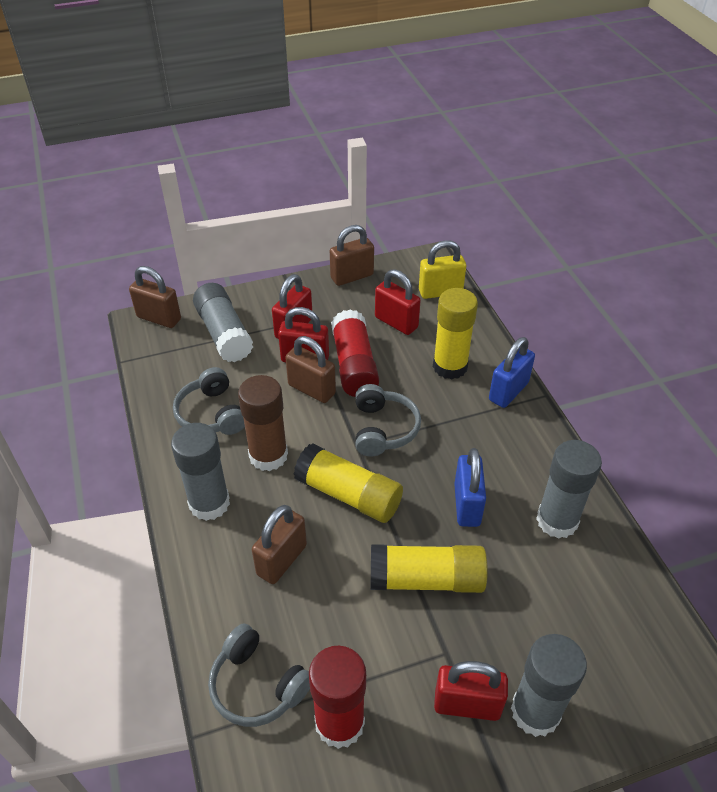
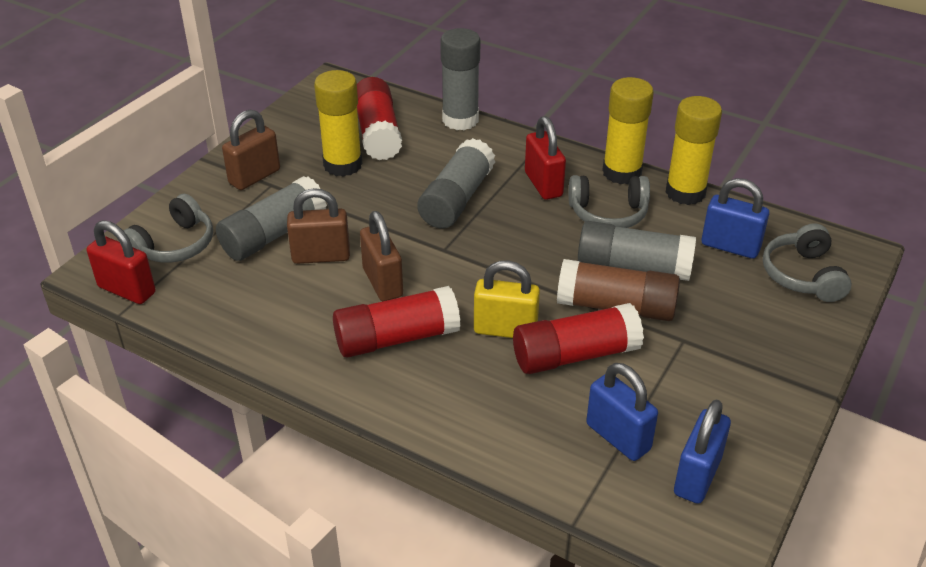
blue padlock: 2 -> 3
brown padlock: 4 -> 3
red glue stick: 2 -> 3
red padlock: 4 -> 2

